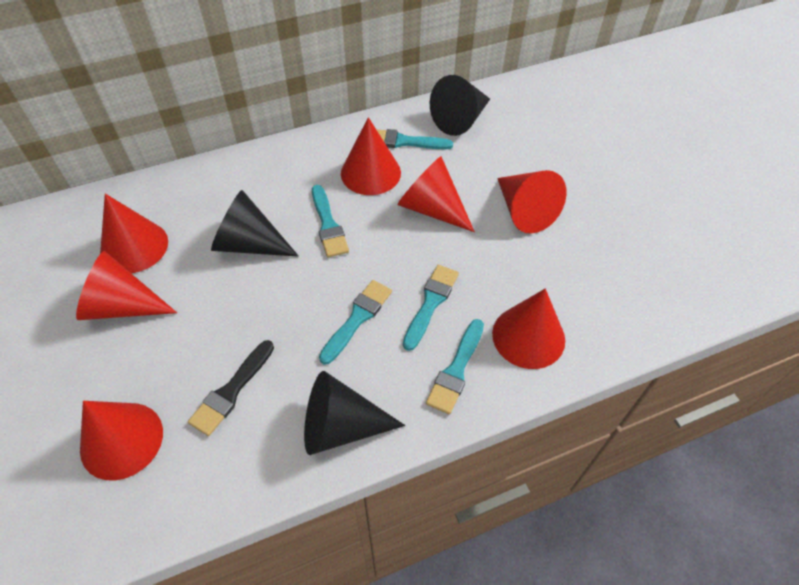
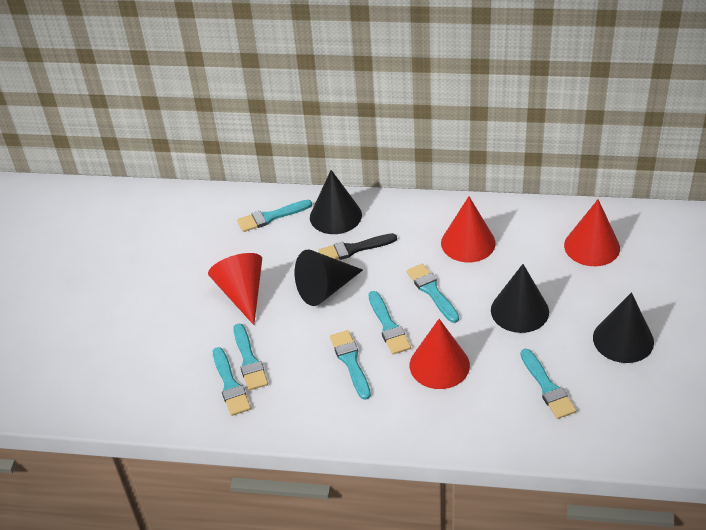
black cone: 3 -> 4
red cone: 7 -> 4
turquoise brush: 5 -> 7

